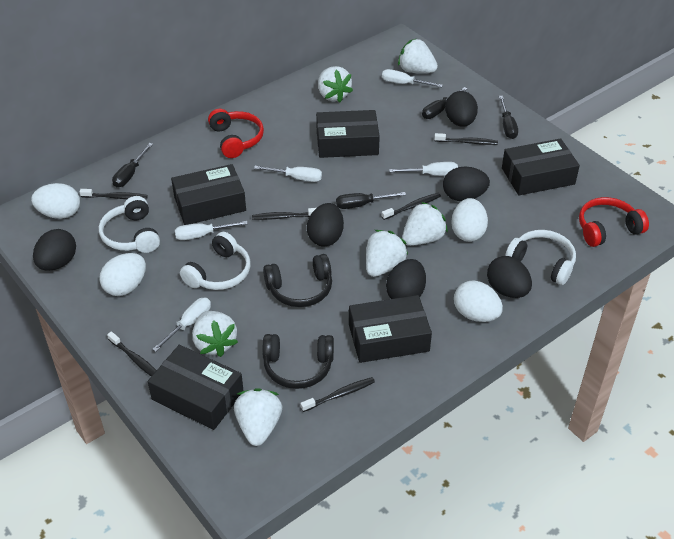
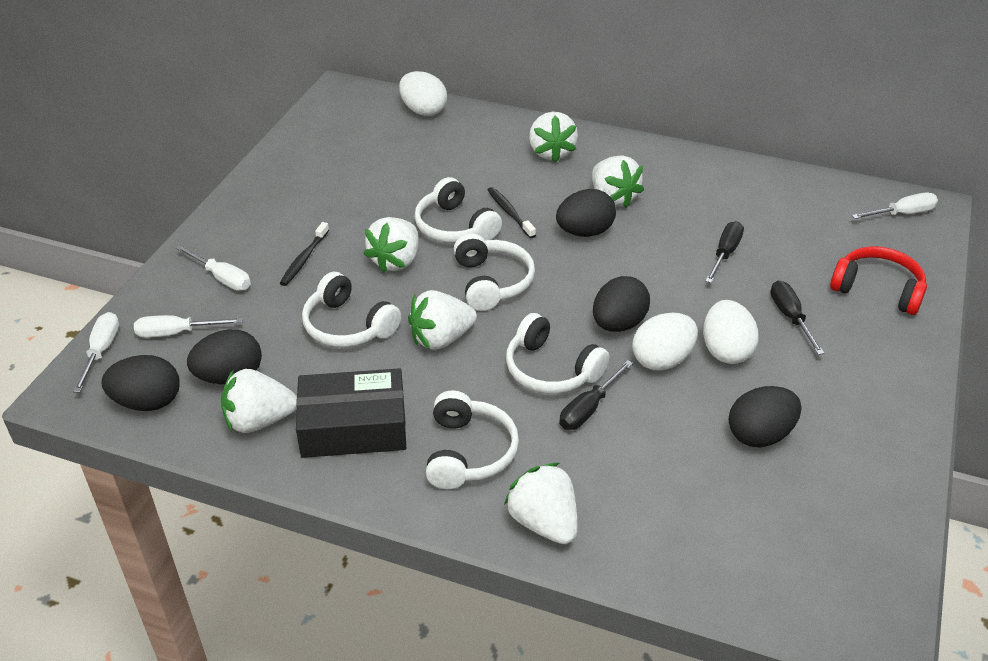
black box: 5 -> 1
black egg: 6 -> 5
black headphones: 2 -> 0
black screwdriver: 4 -> 3
black toothbrush: 6 -> 2
red headphones: 2 -> 1
white egg: 4 -> 3
white headphones: 3 -> 5
white screwdriver: 5 -> 4

